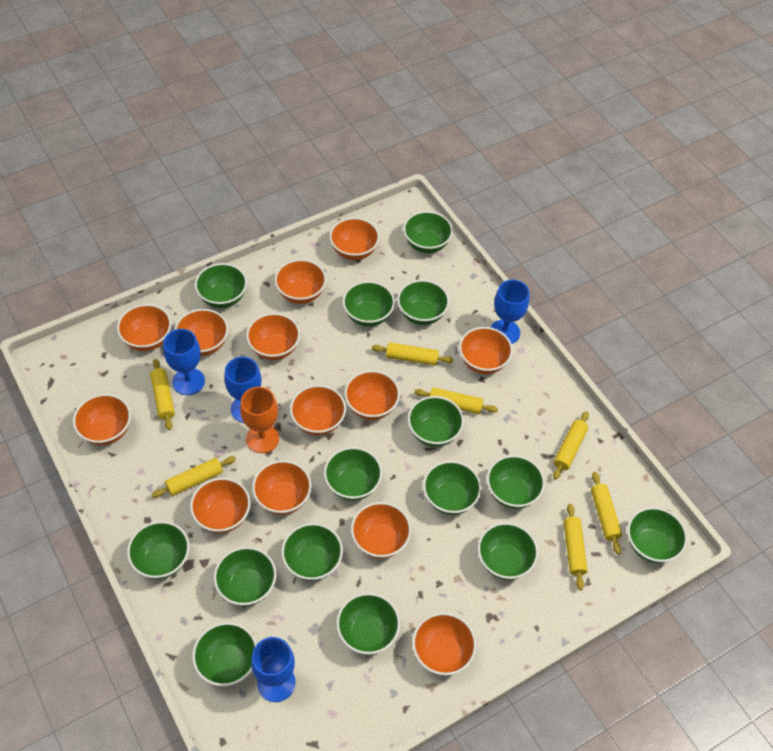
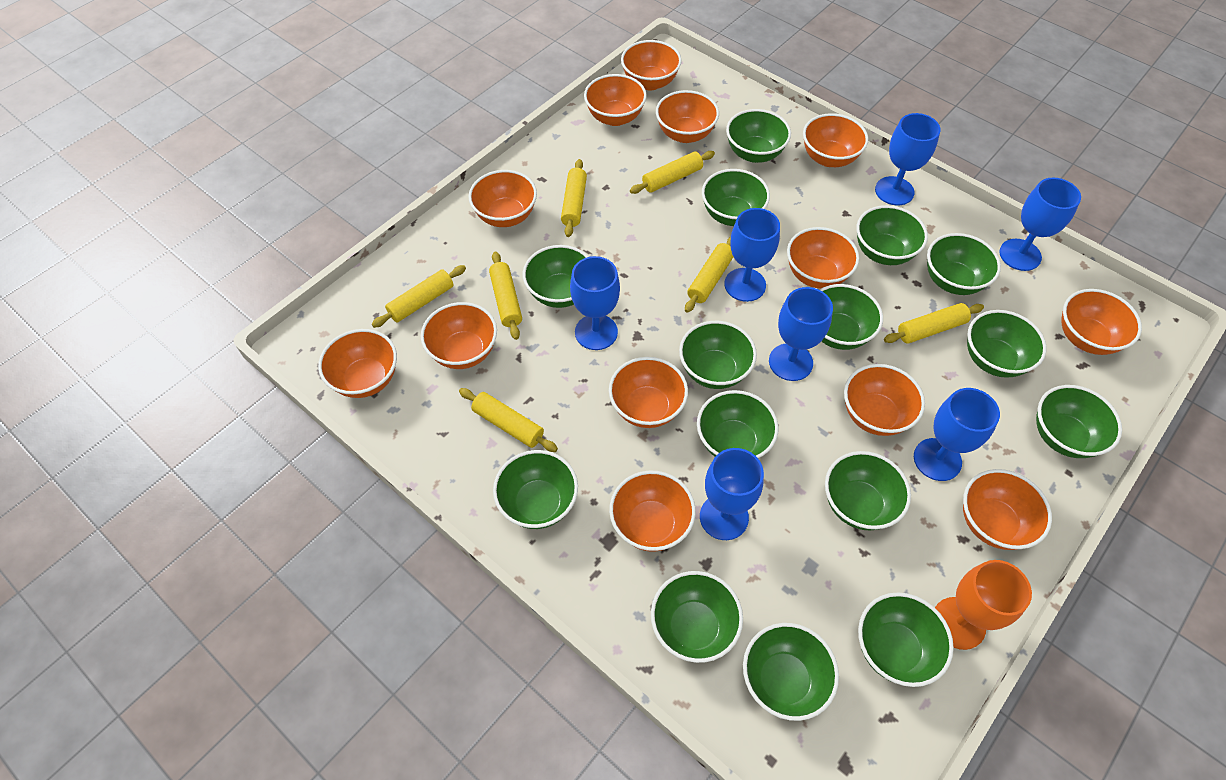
blue goblet: 4 -> 7

